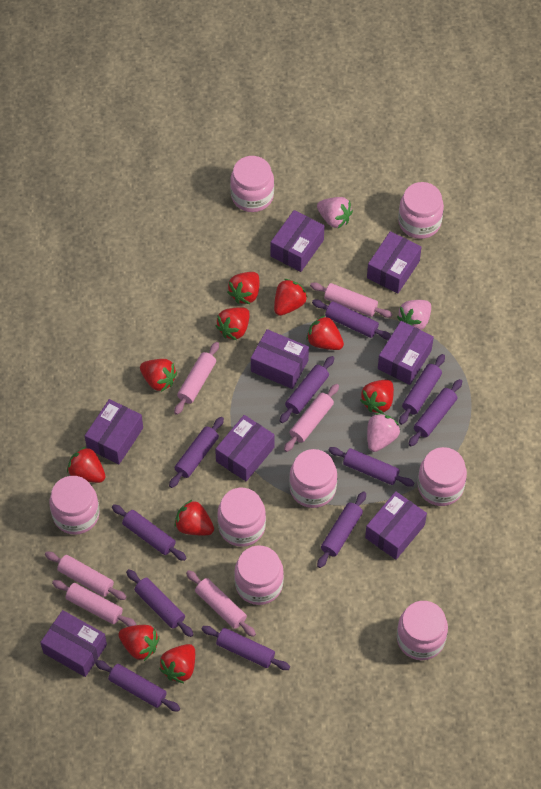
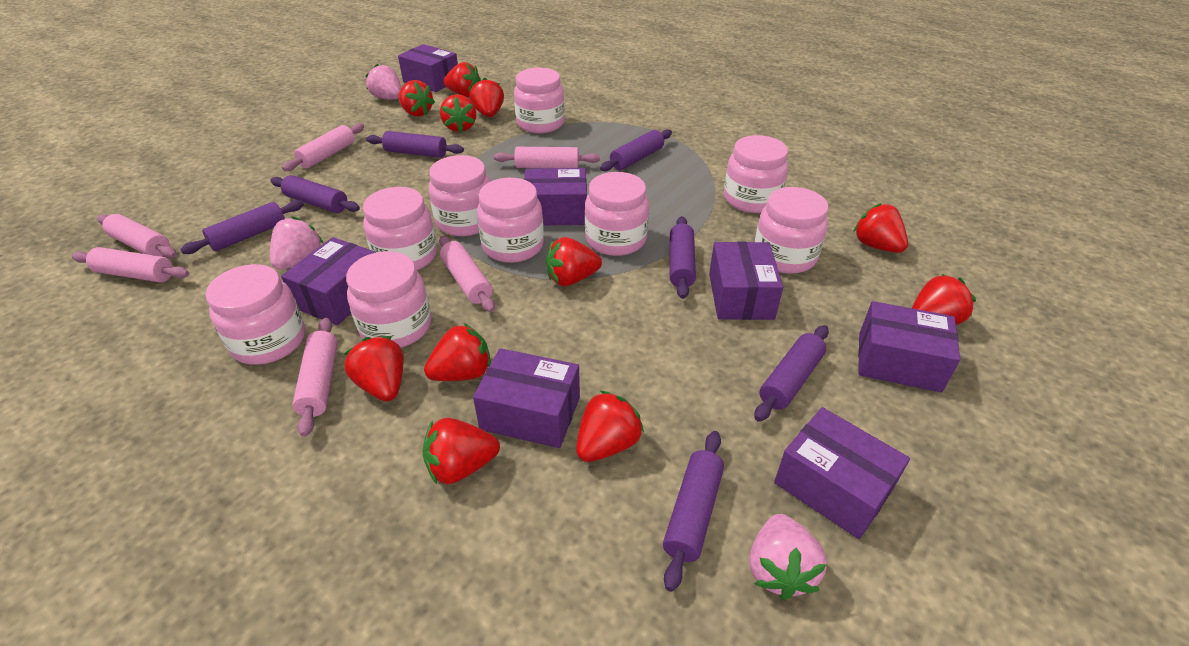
pink jar: 8 -> 9
purple box: 8 -> 7
purple rolling pin: 11 -> 7
red strawberry: 10 -> 11

